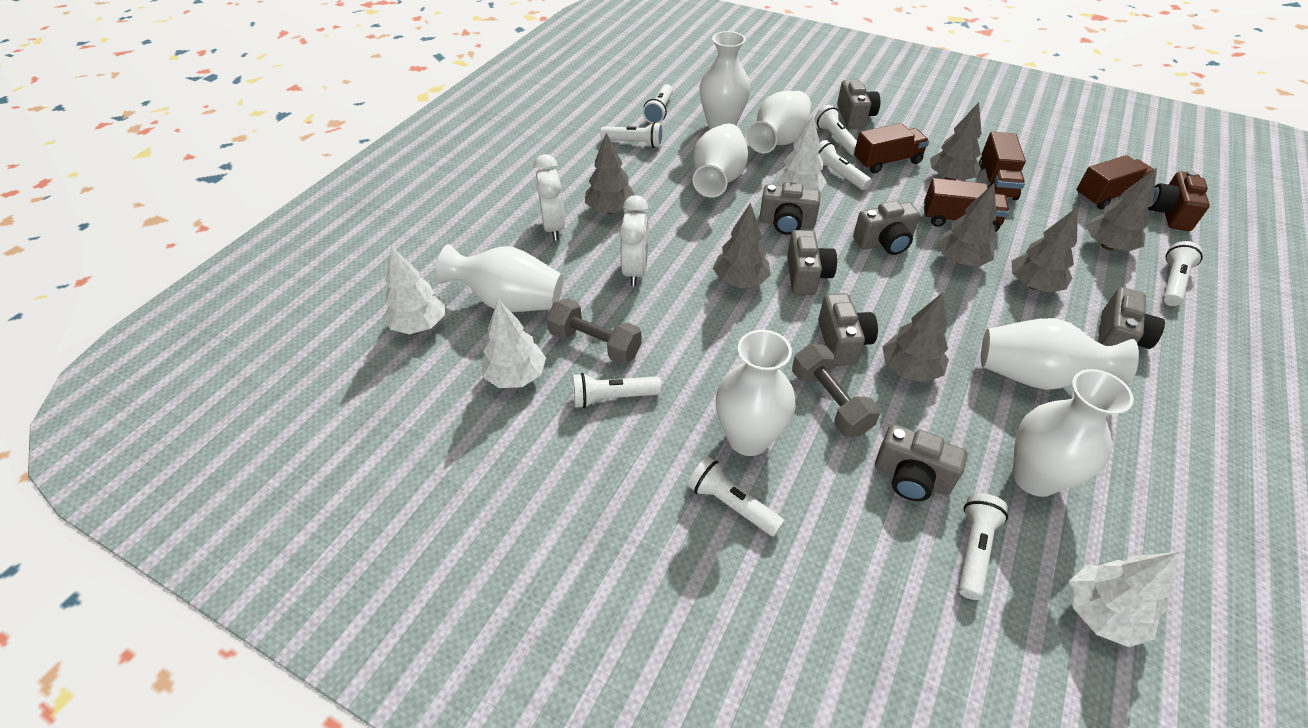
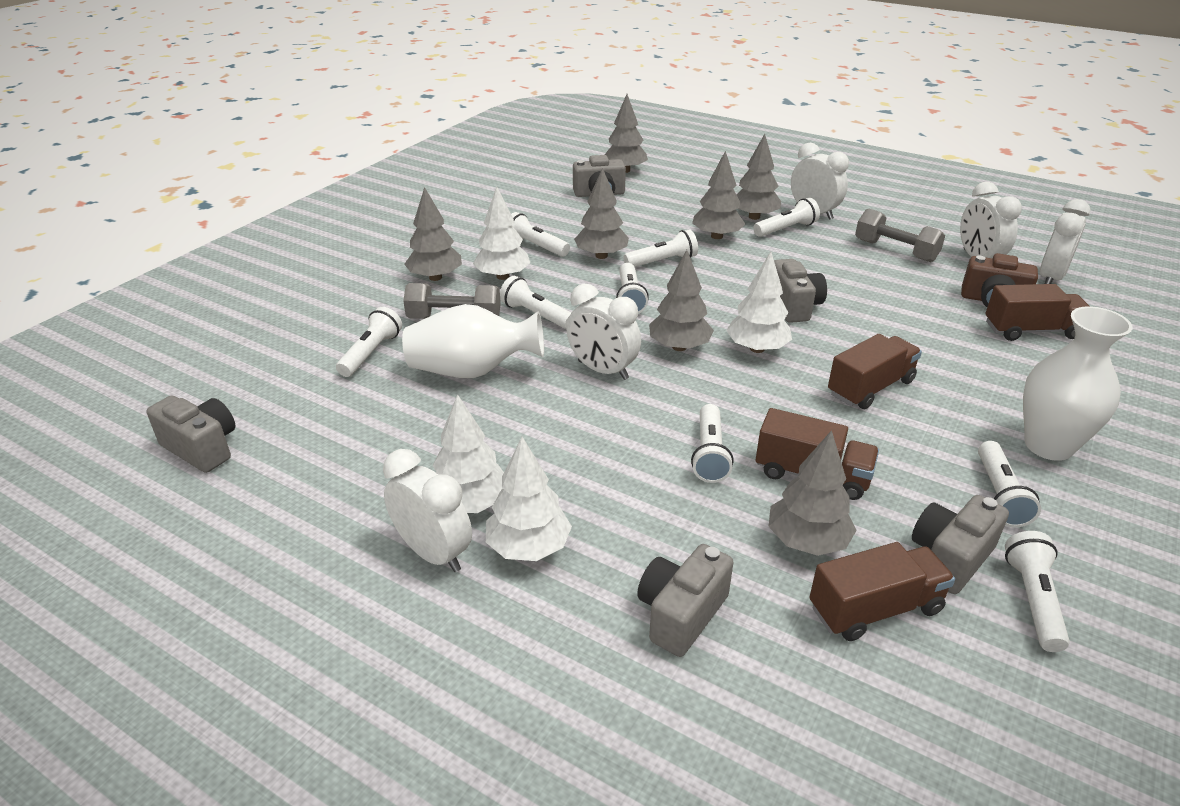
grey camera: 7 -> 5
white clock: 2 -> 5
white flashlight: 8 -> 9
white vase: 7 -> 2

